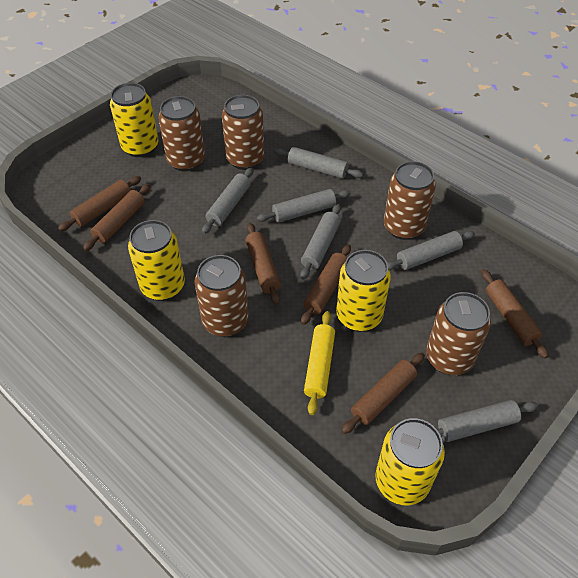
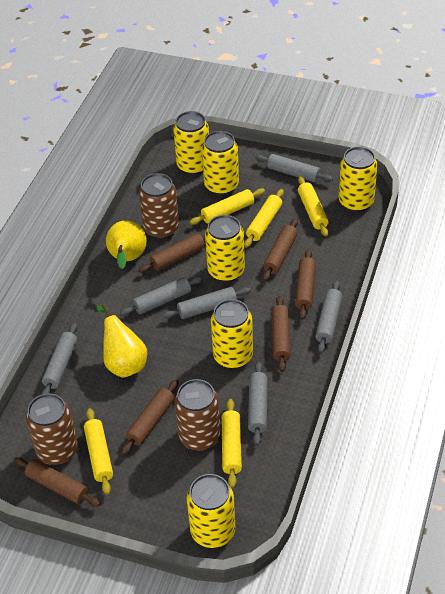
brown can: 5 -> 3
yellow can: 4 -> 6
yellow pear: 0 -> 2
yellow rolling pin: 1 -> 5

